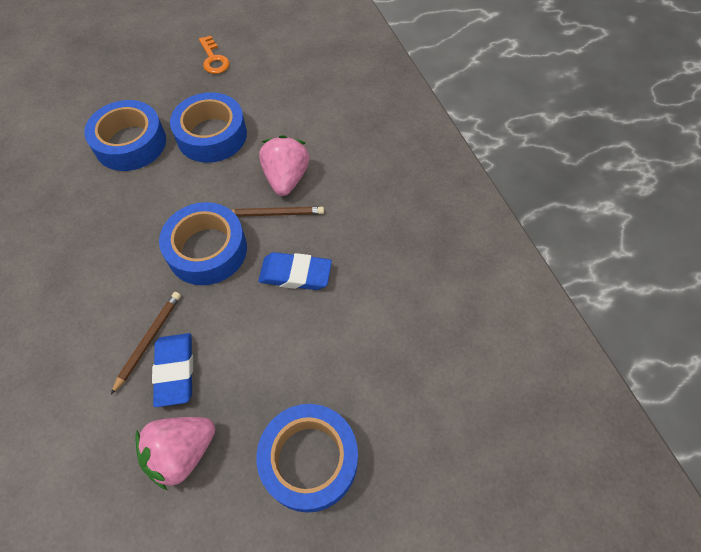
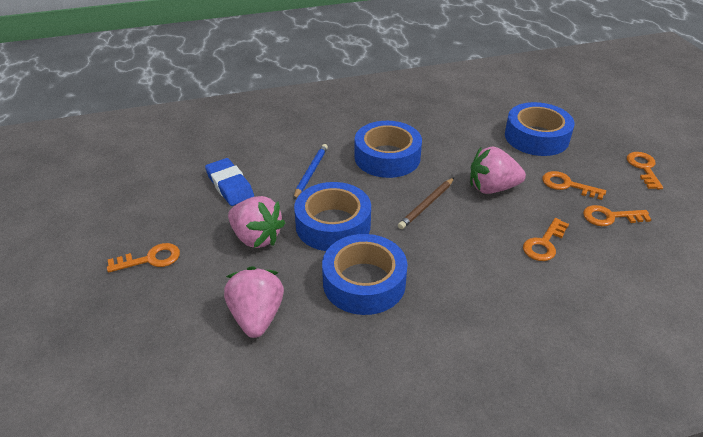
blue eraser: 2 -> 1
blue pencil: 0 -> 1
brown pencil: 2 -> 1
orange key: 1 -> 5
pink strawberry: 2 -> 3

